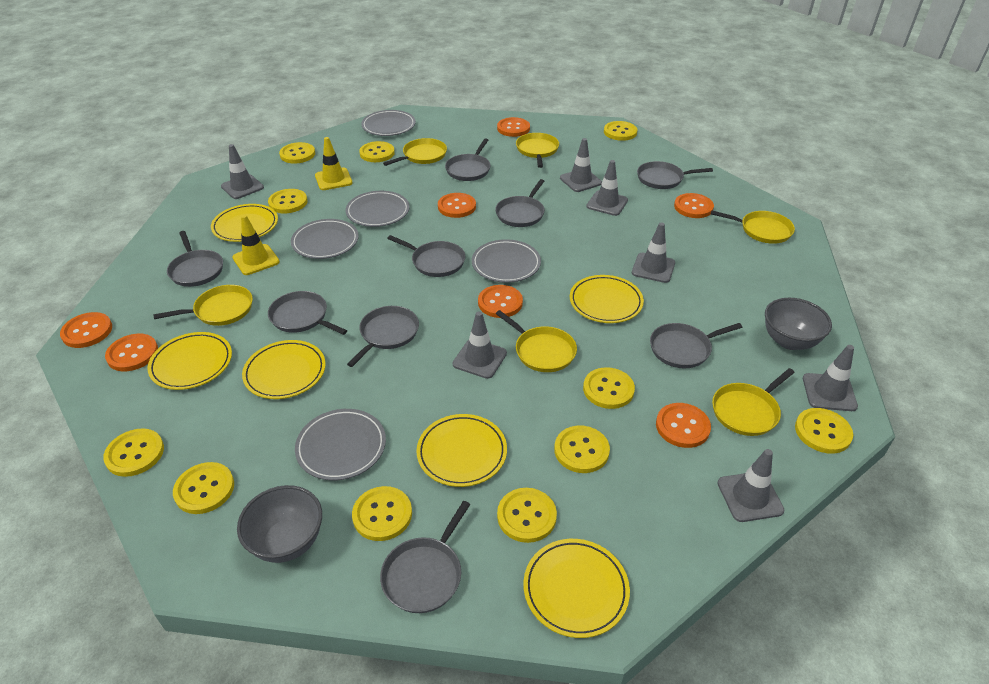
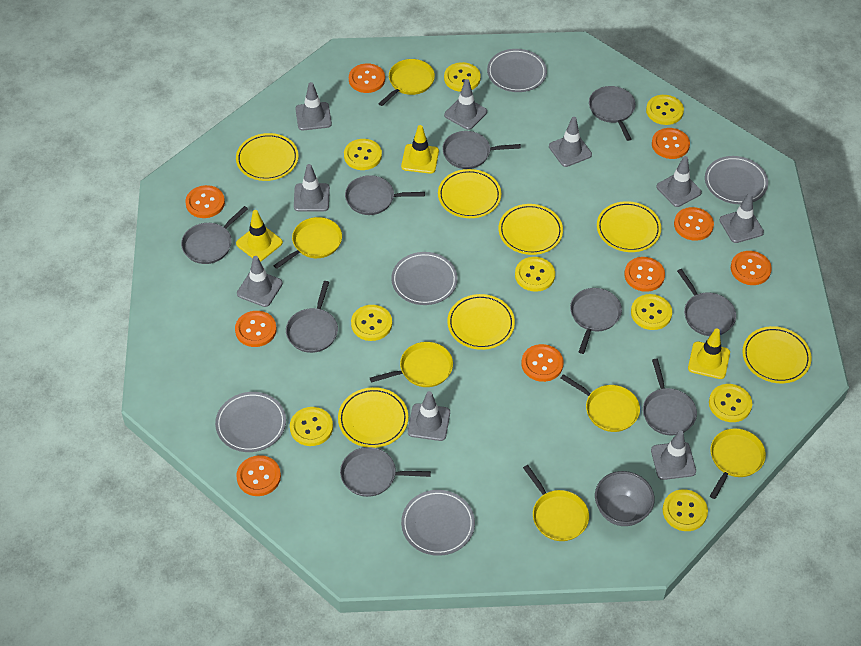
grey bowl: 2 -> 1
grey traffic cone: 7 -> 9
orange button: 7 -> 9
yellow button: 11 -> 9
yellow plate: 6 -> 7
yellow traffic cone: 2 -> 3

